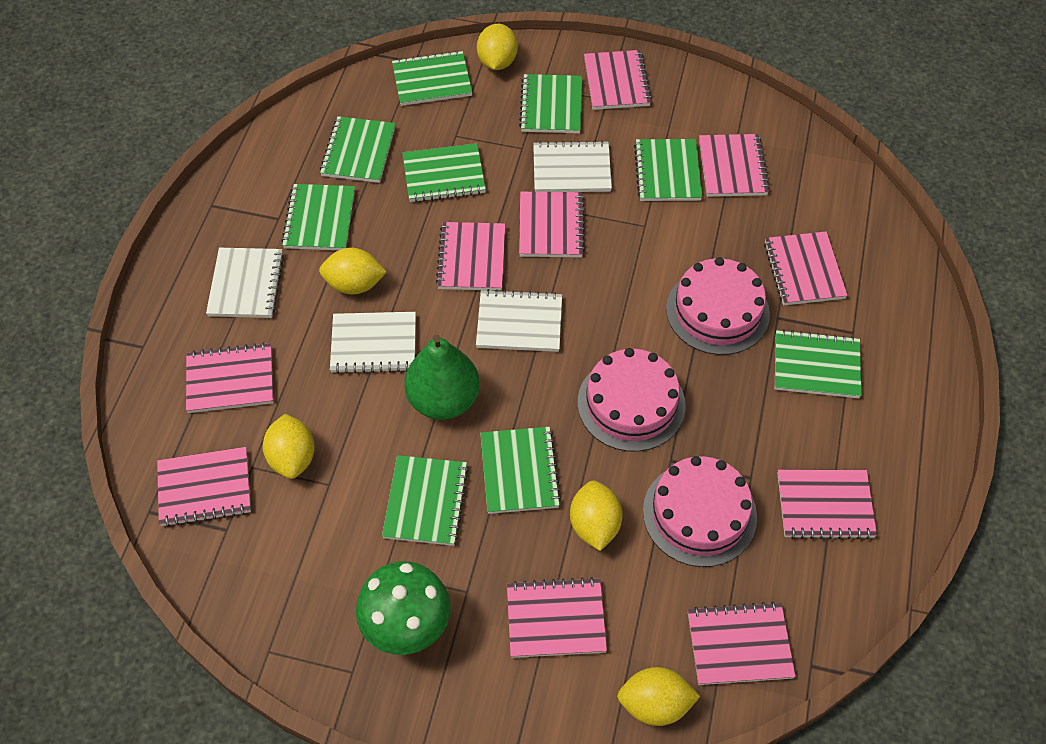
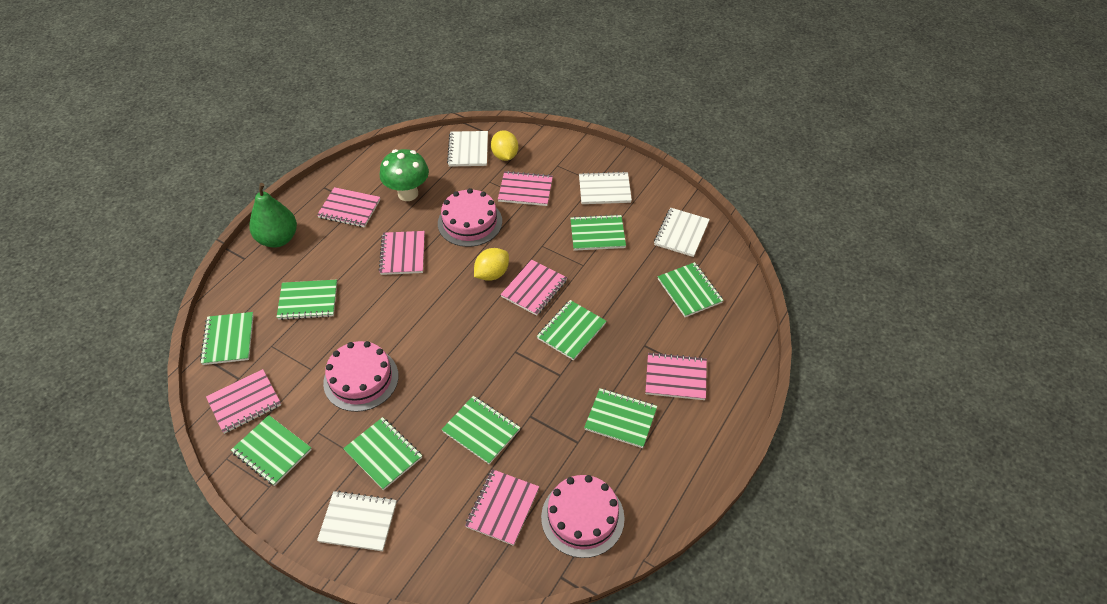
pink notebook: 10 -> 7
yellow lemon: 5 -> 2

